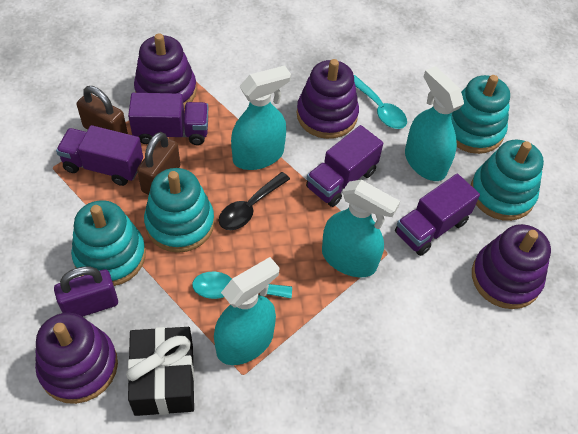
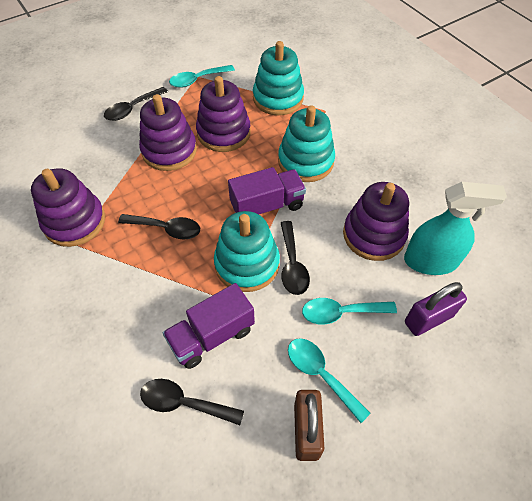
black gift: 1 -> 0
black spoon: 1 -> 4
brown padlock: 2 -> 1
purple truck: 4 -> 2
turquoise spoon: 2 -> 3
turquoise spray bottle: 4 -> 1
turquoise stacking toy: 4 -> 3

